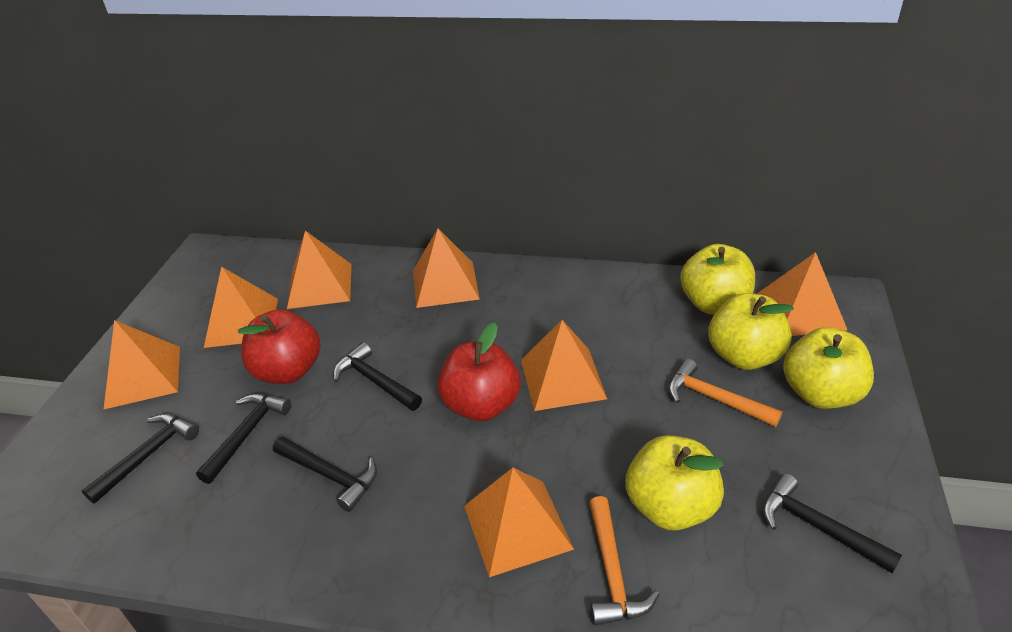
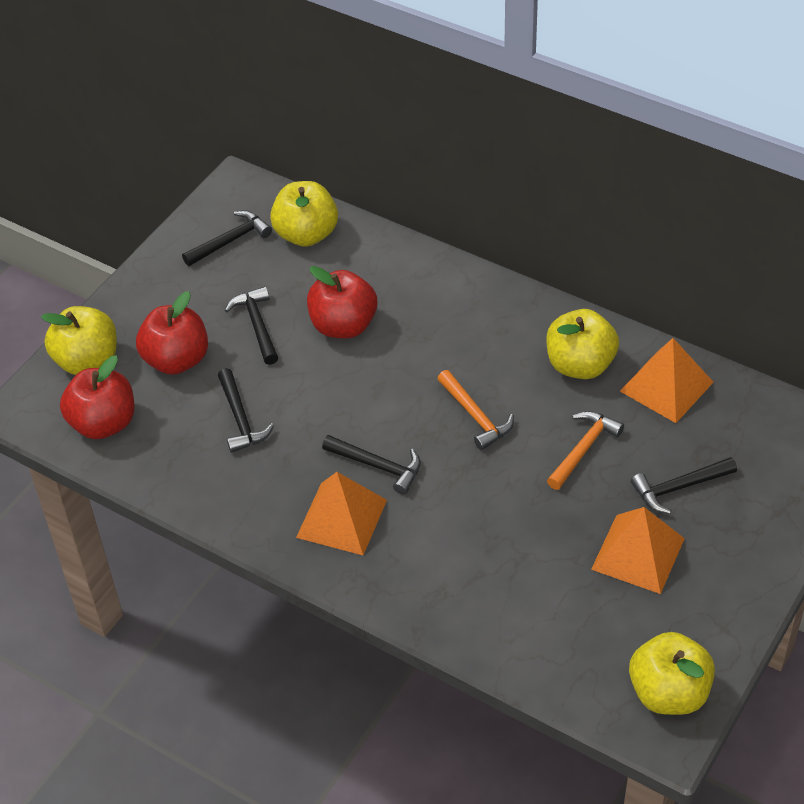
orange pyramid: 7 -> 3
red apple: 2 -> 3

